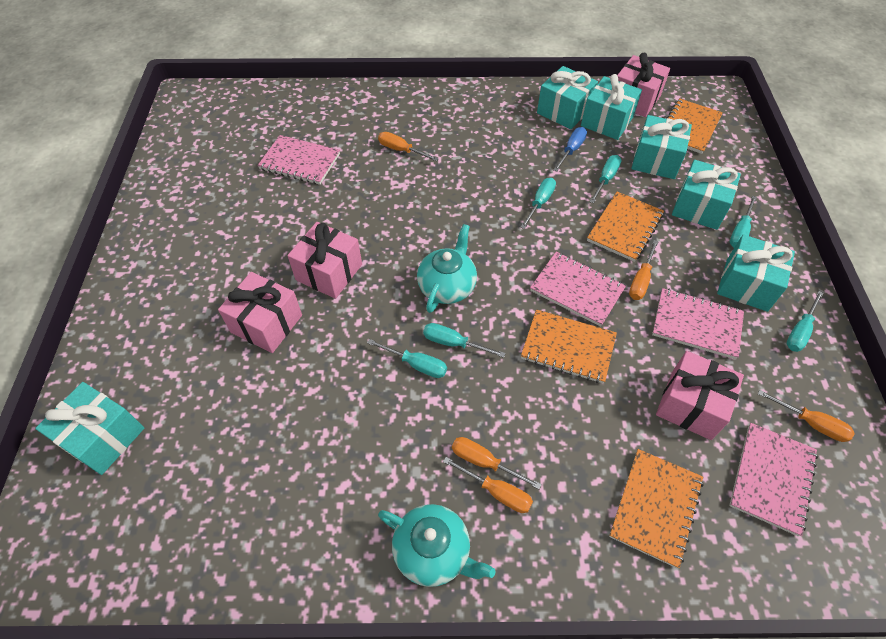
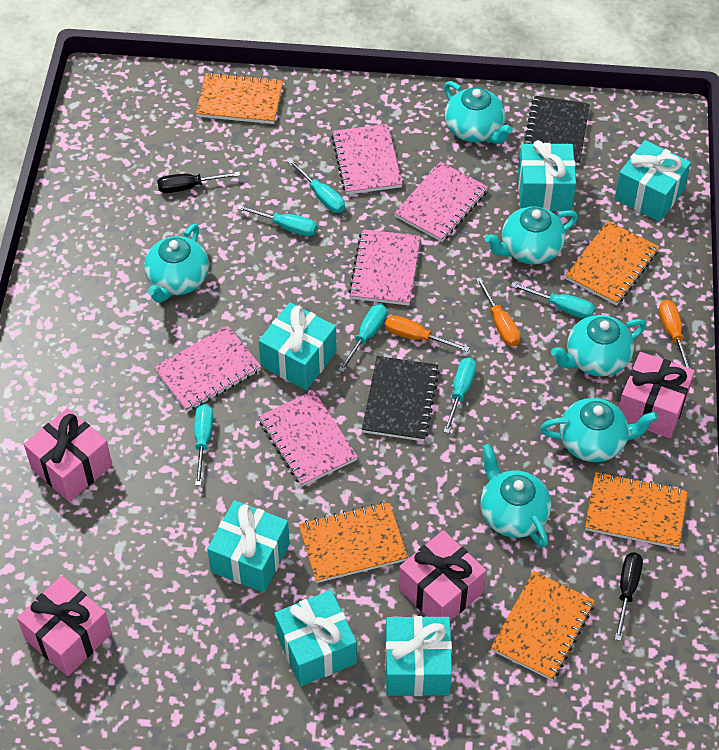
black notebook: 0 -> 2
black screwdriver: 0 -> 2
blue screwdriver: 1 -> 0
orange notebook: 4 -> 5
orange screwdriver: 5 -> 3
pink notebook: 4 -> 5
turquoise teapot: 2 -> 6

